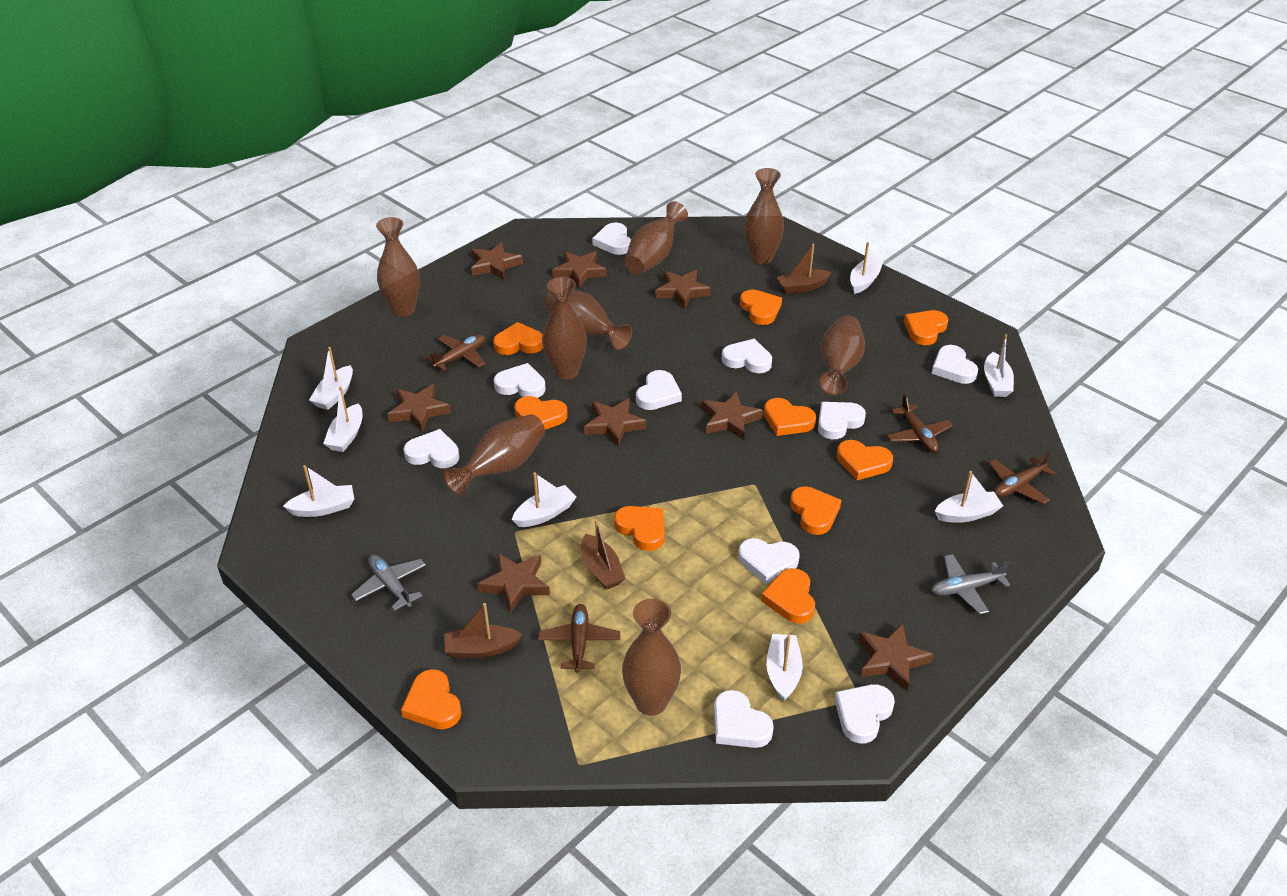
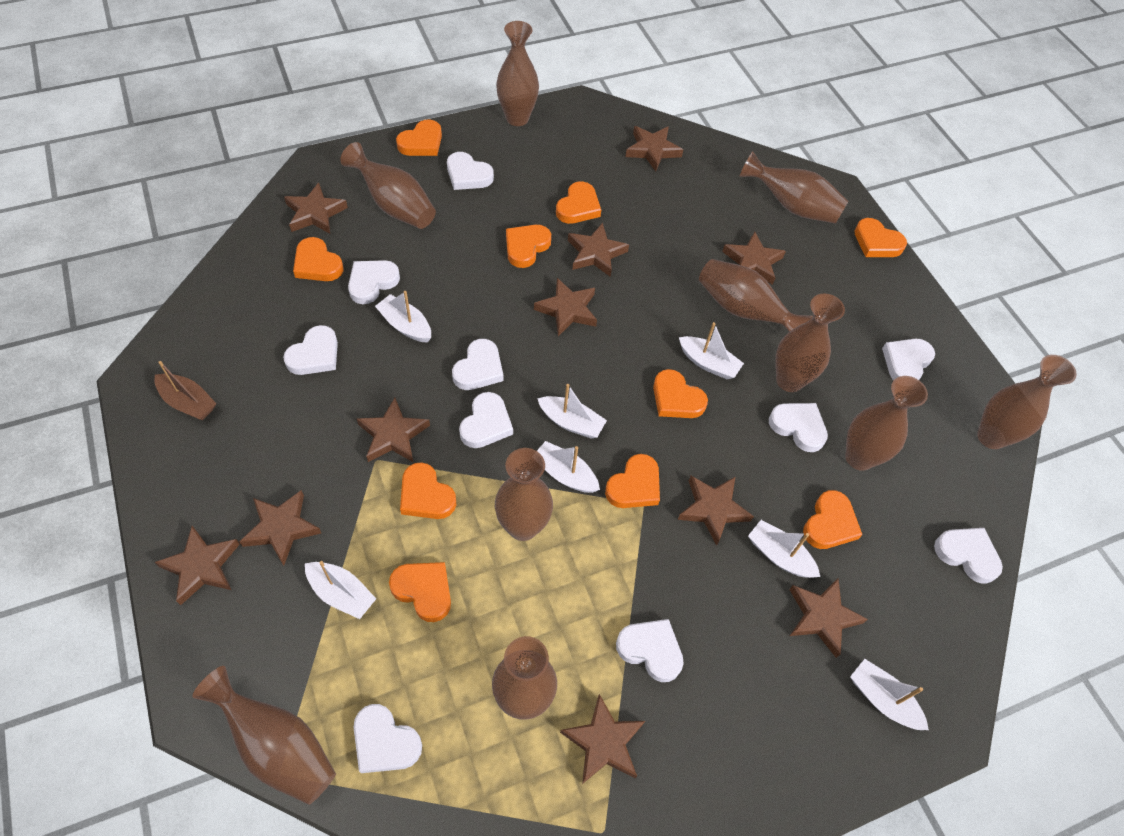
brown boat: 3 -> 1
brown plane: 4 -> 0
brown star: 8 -> 11
brown vase: 8 -> 10
grey plane: 2 -> 0
white boat: 8 -> 7

